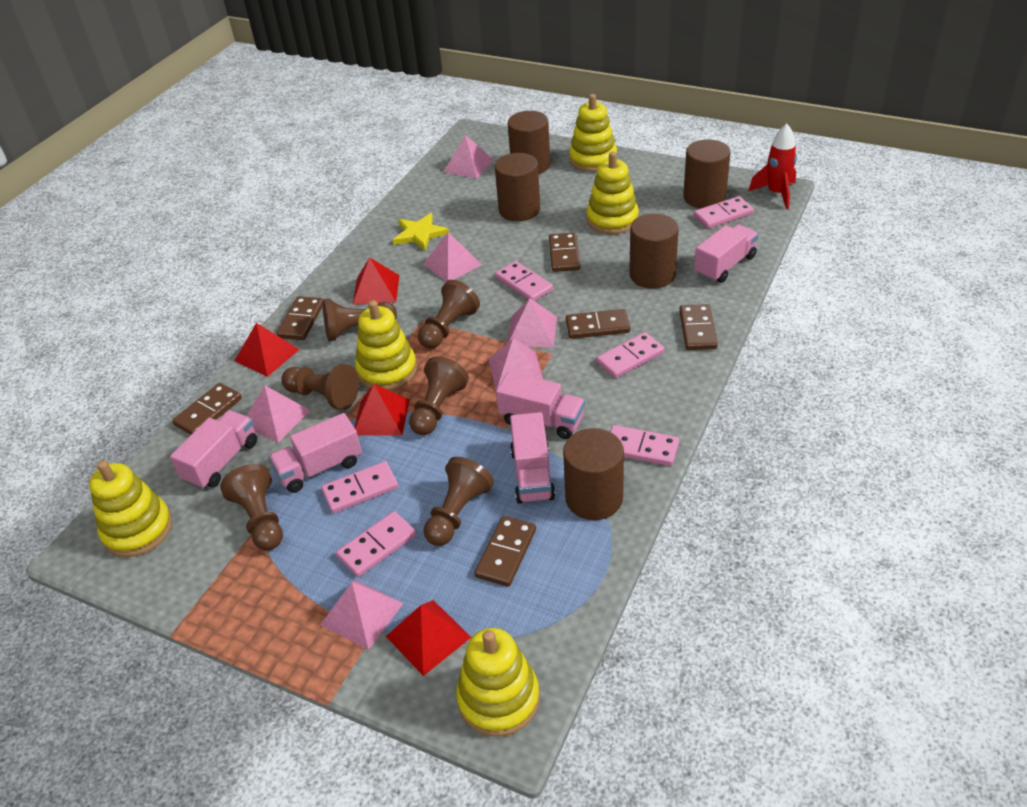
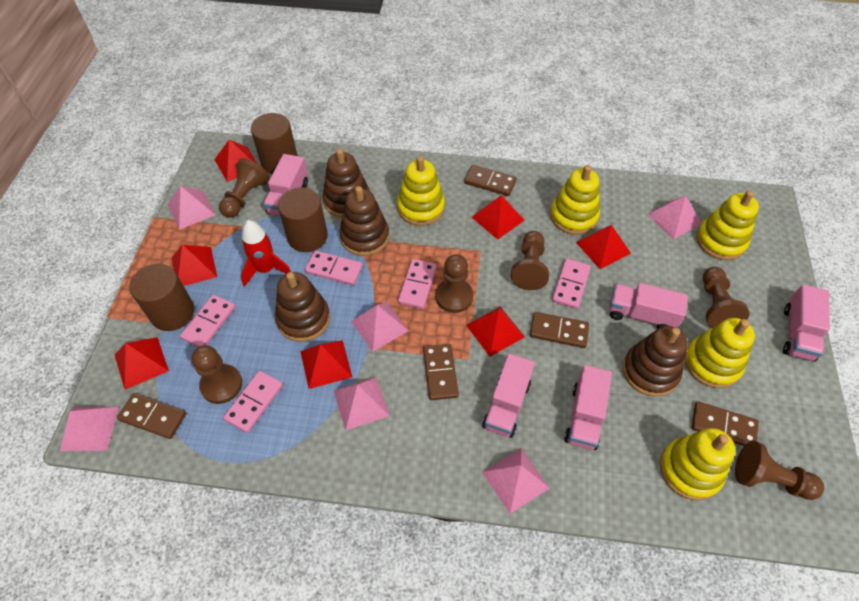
brown cylinder: 5 -> 3
brown domino: 6 -> 5
brown stacking toy: 0 -> 4
pink domino: 6 -> 5
red pyramid: 4 -> 7
yellow star: 1 -> 0

